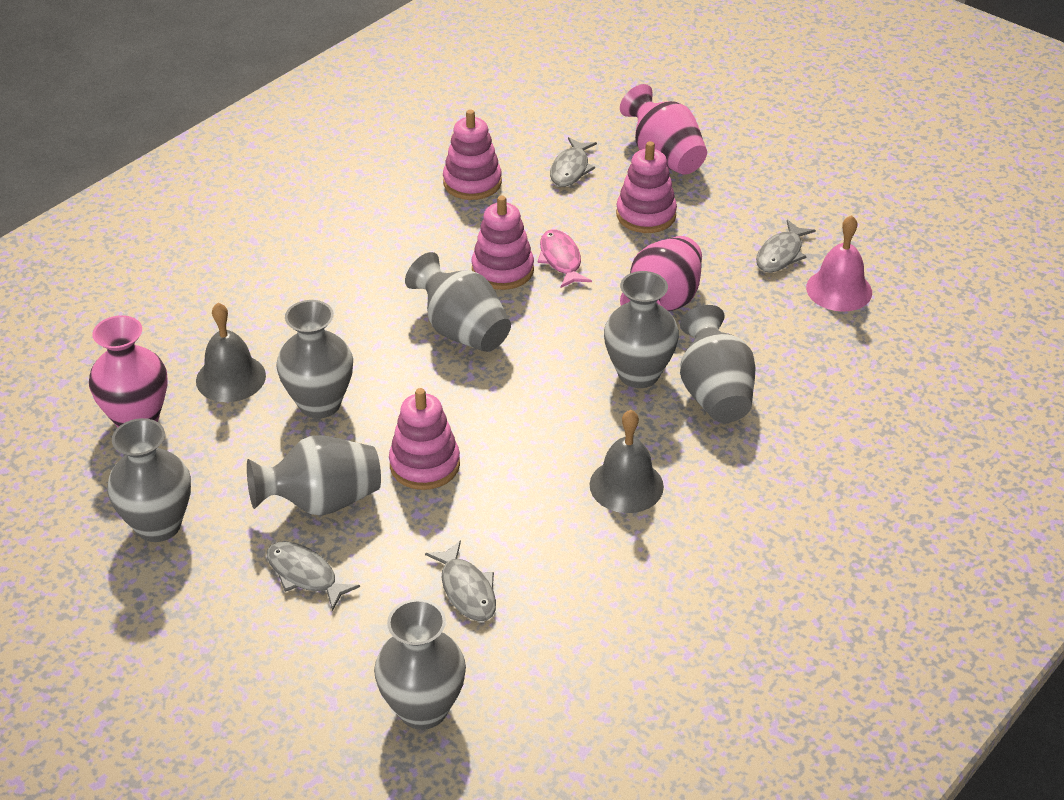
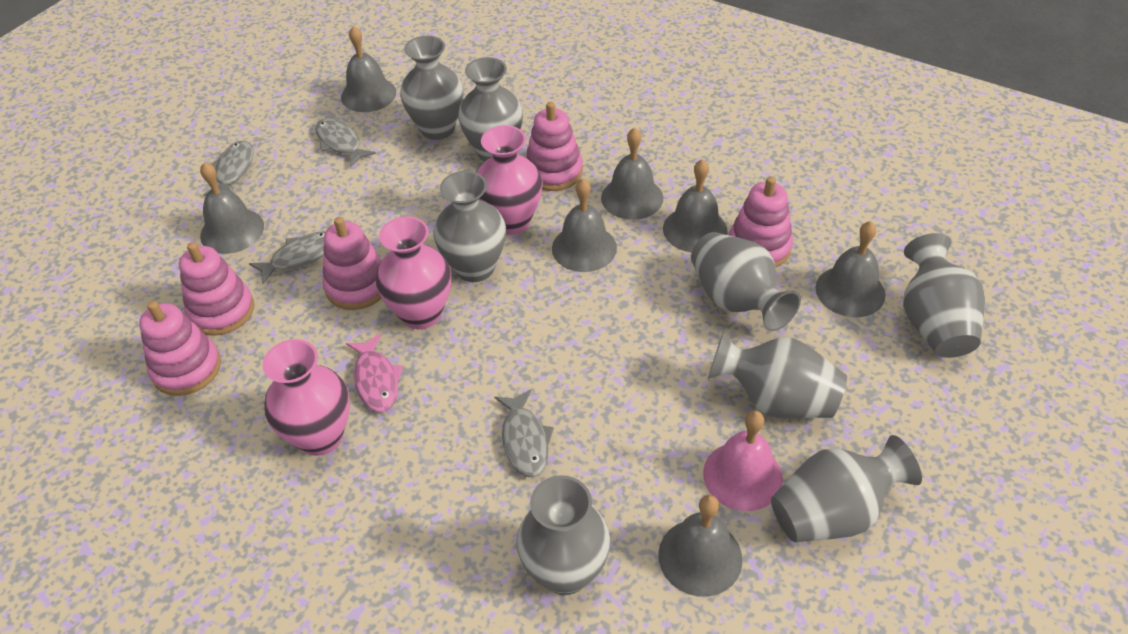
grey bell: 2 -> 7
grey vase: 7 -> 8
pink stacking toy: 4 -> 5

